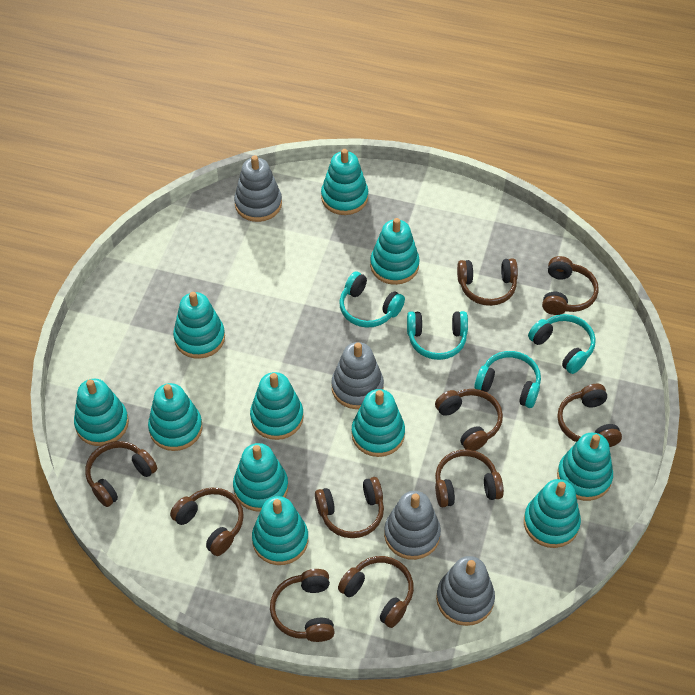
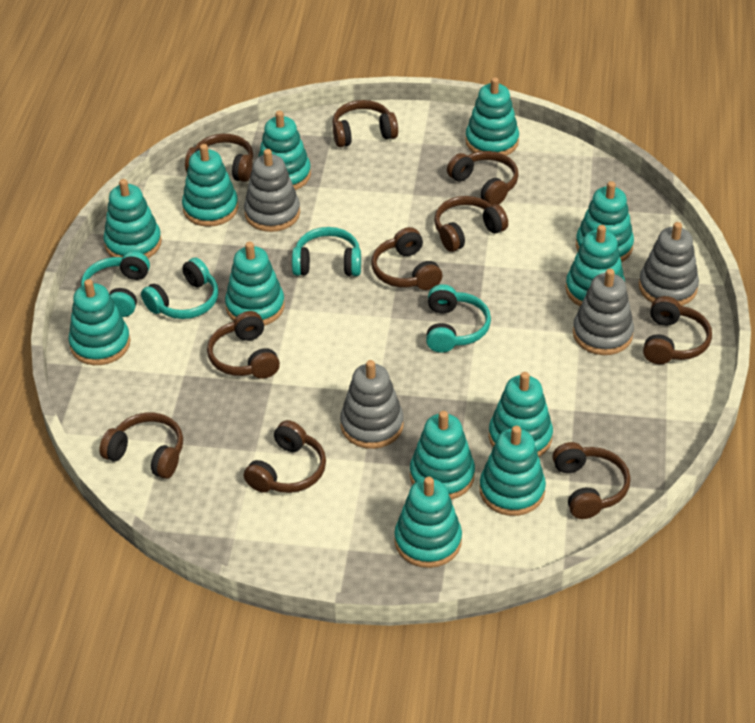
turquoise stacking toy: 11 -> 12

